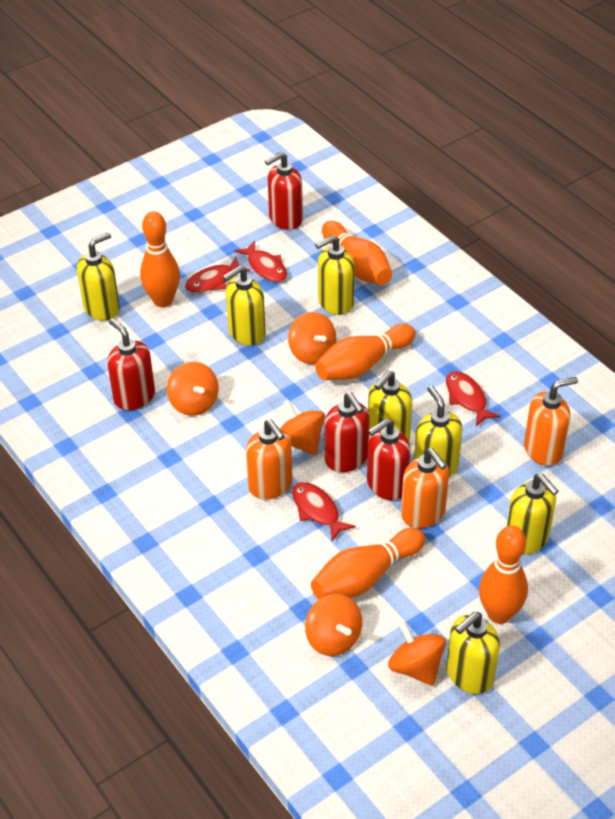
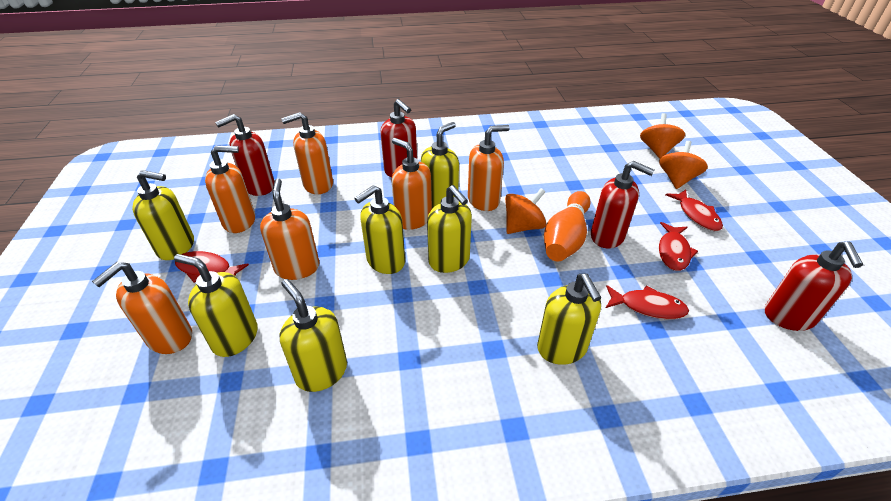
orange bowling pin: 5 -> 1
orange soap dispenser: 3 -> 6
orange spinning top: 5 -> 3

